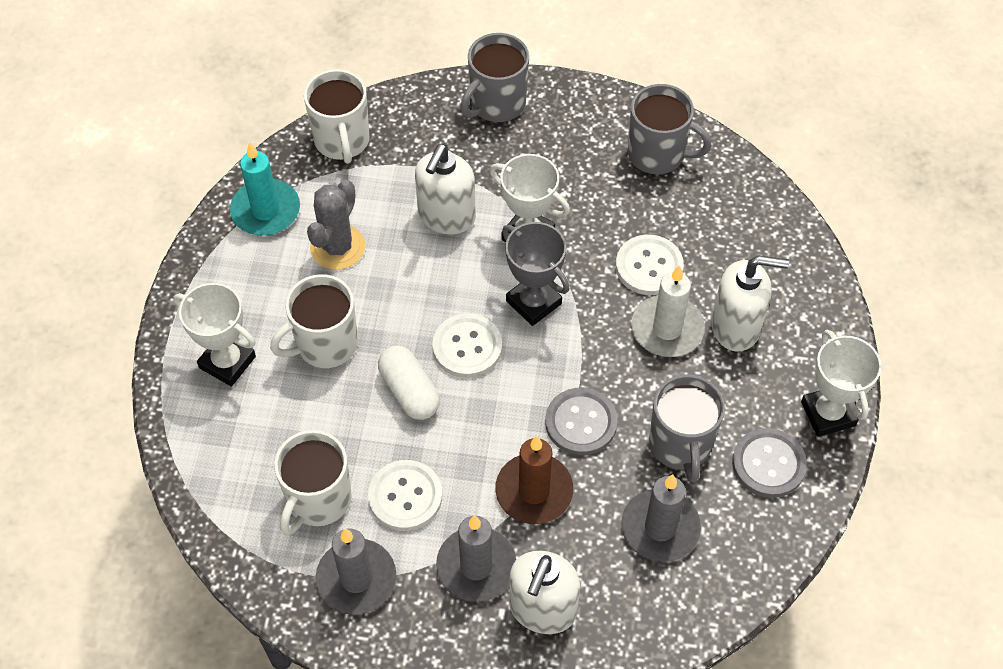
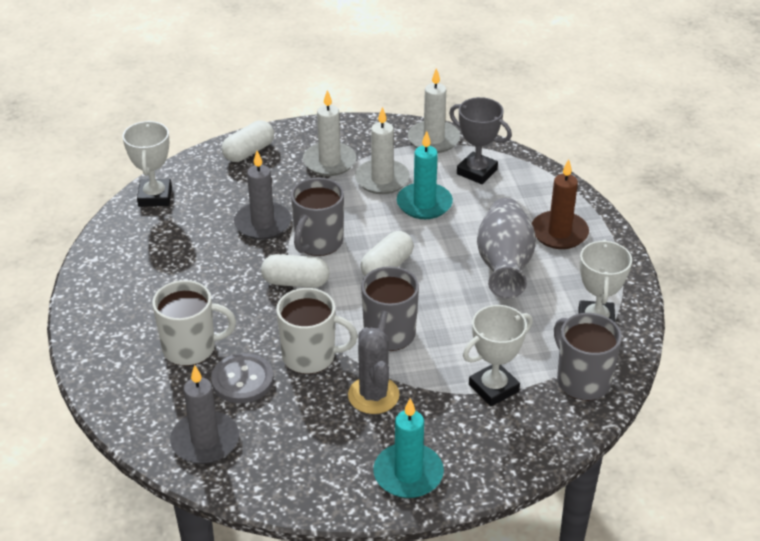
grey button: 2 -> 1
grey candle: 3 -> 2
grey vase: 0 -> 1
turquoise candle: 1 -> 2
white button: 3 -> 0
white candle: 1 -> 3
white capsule: 1 -> 3
white mug: 3 -> 2
white soap dispenser: 3 -> 0

